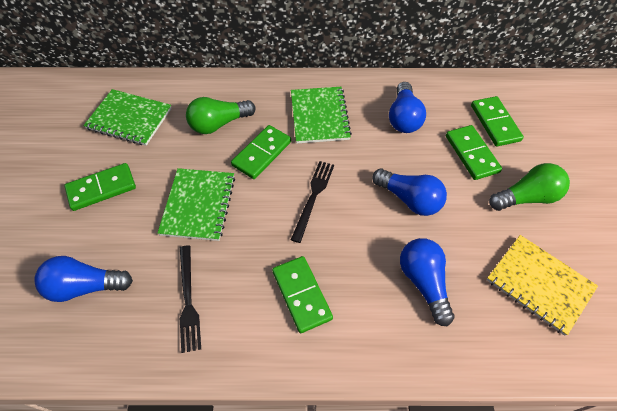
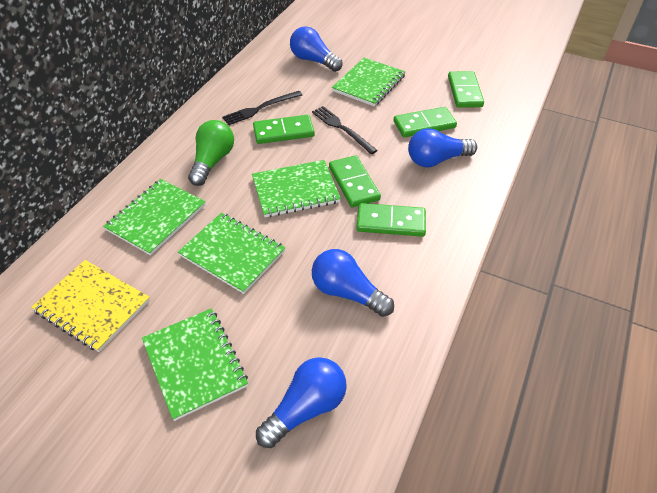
green light bulb: 2 -> 1
green notebook: 3 -> 5

